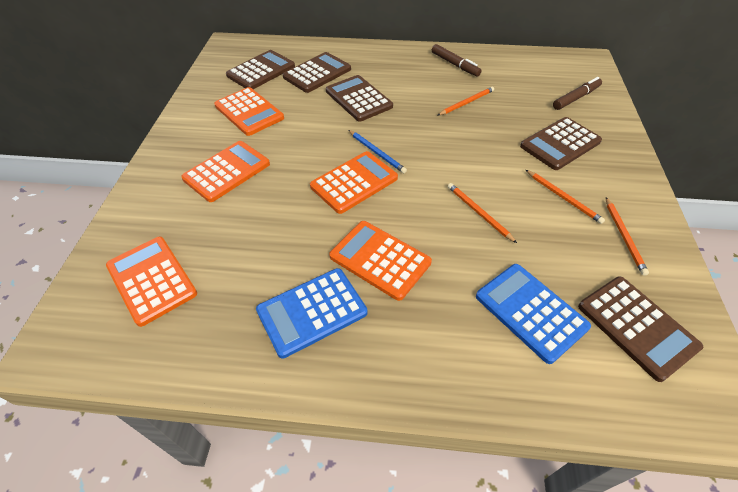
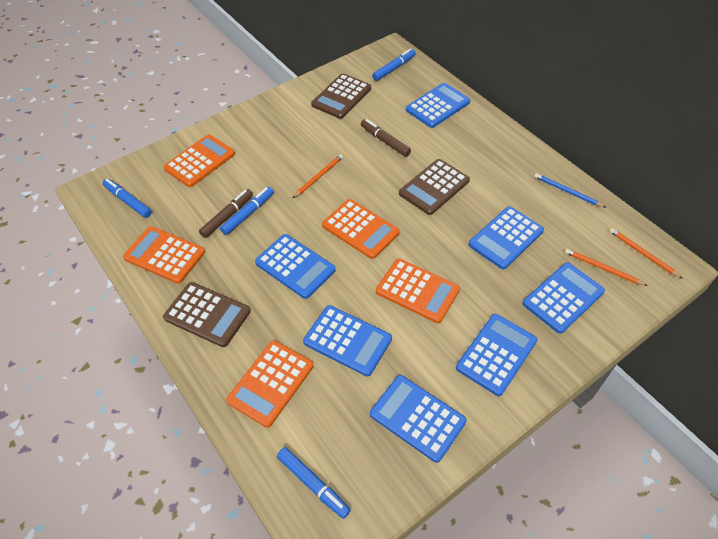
blue calculator: 2 -> 7
blue marker: 0 -> 4
brown calculator: 5 -> 3
orange pencil: 4 -> 3

